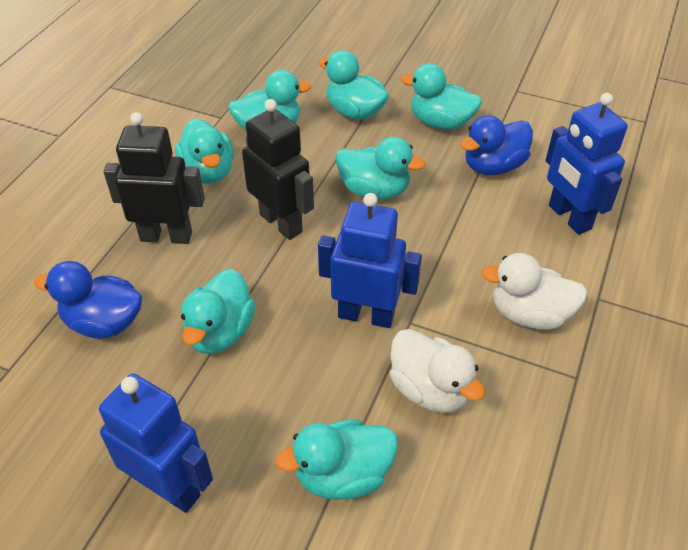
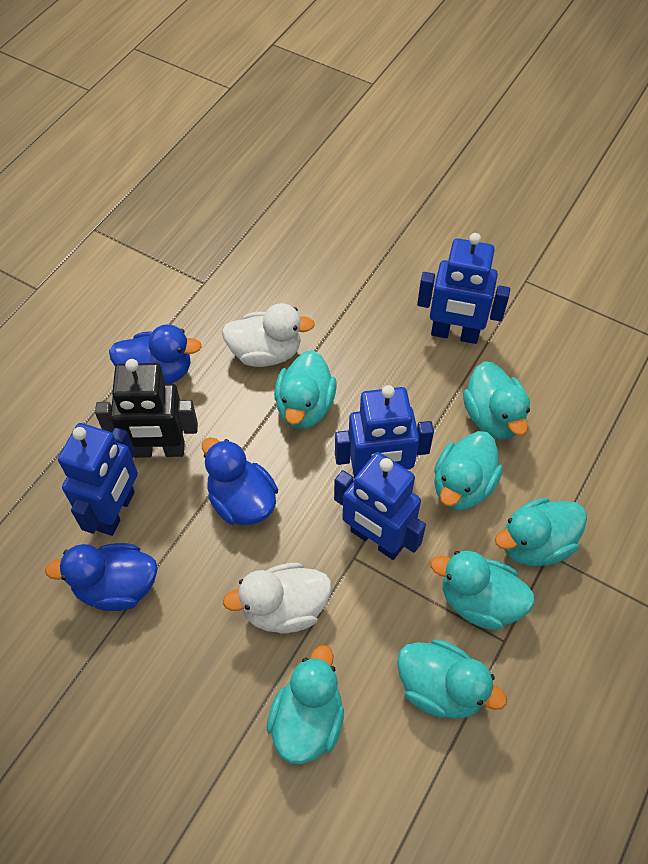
black robot: 2 -> 1
blue duck: 2 -> 3
blue robot: 3 -> 4

